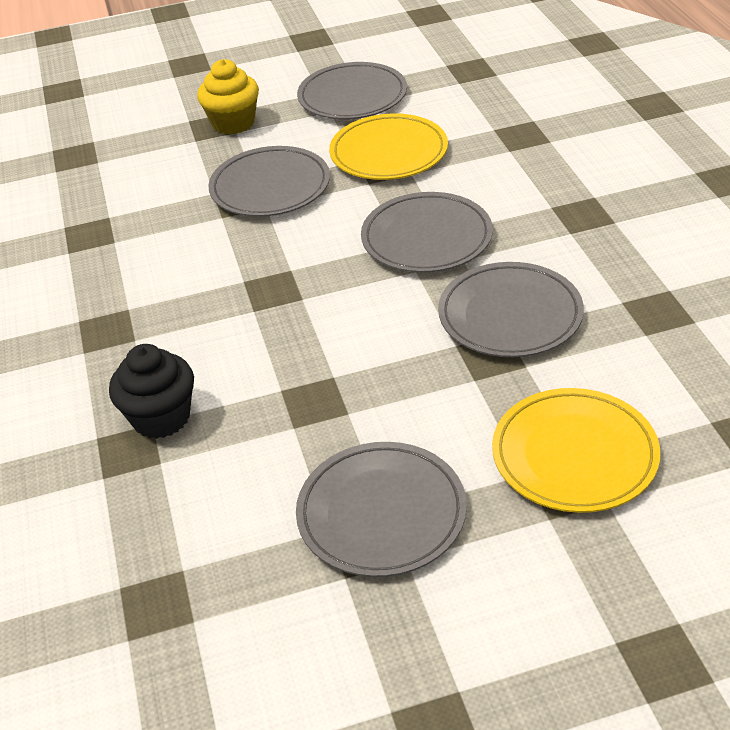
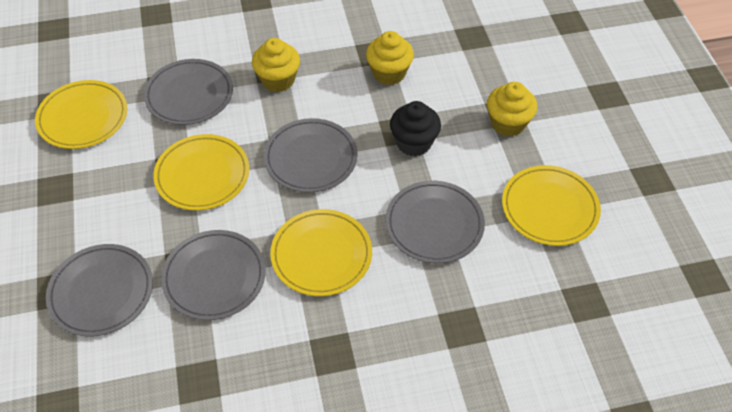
yellow cupcake: 1 -> 3
yellow plate: 2 -> 4

